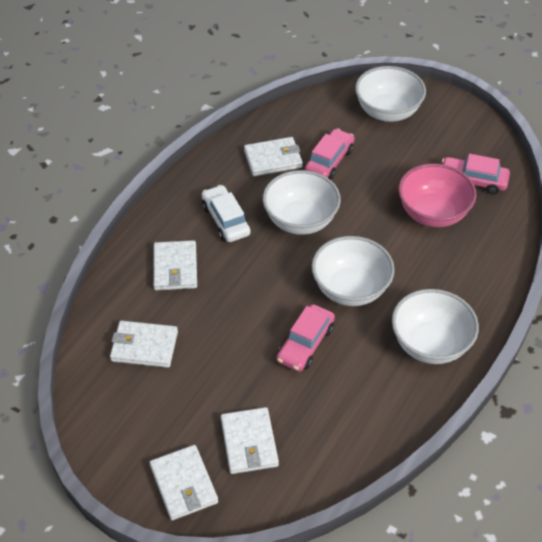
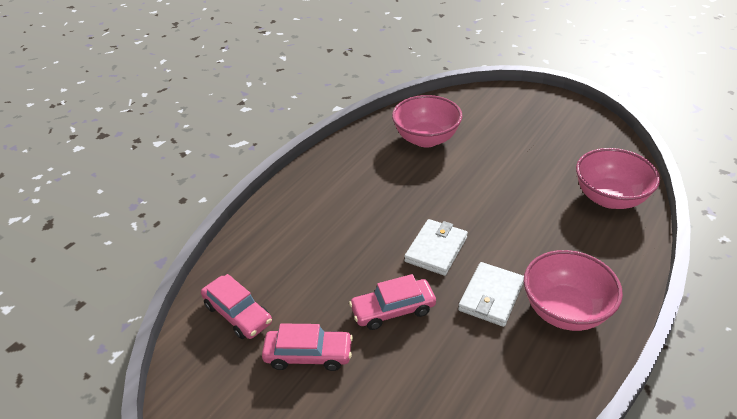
pink bowl: 1 -> 3
white bowl: 4 -> 0
white car: 1 -> 0
white wallet: 5 -> 2

